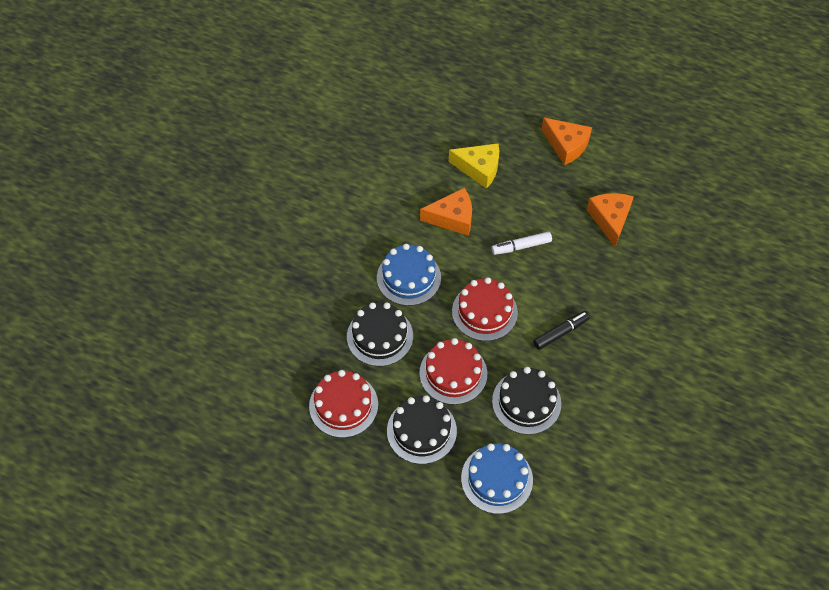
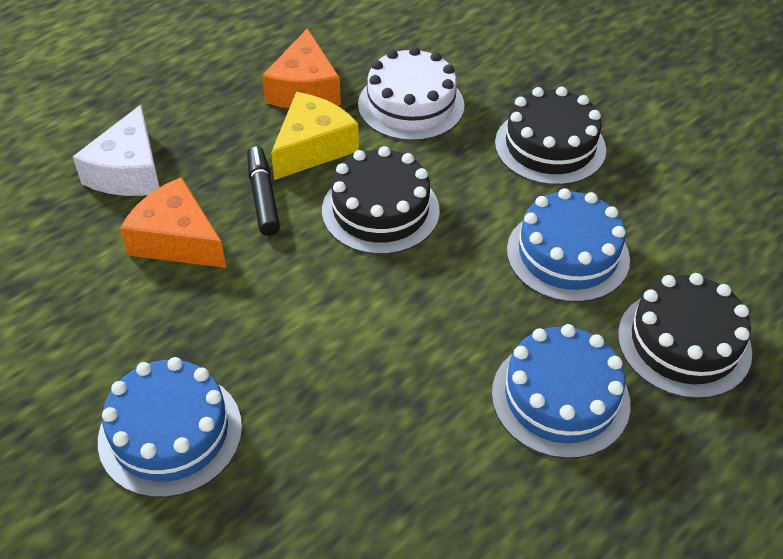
blue cake: 2 -> 3
orange cheese: 3 -> 2
red cake: 3 -> 0
white cake: 0 -> 1
white cheese: 0 -> 1
white marker: 1 -> 0

